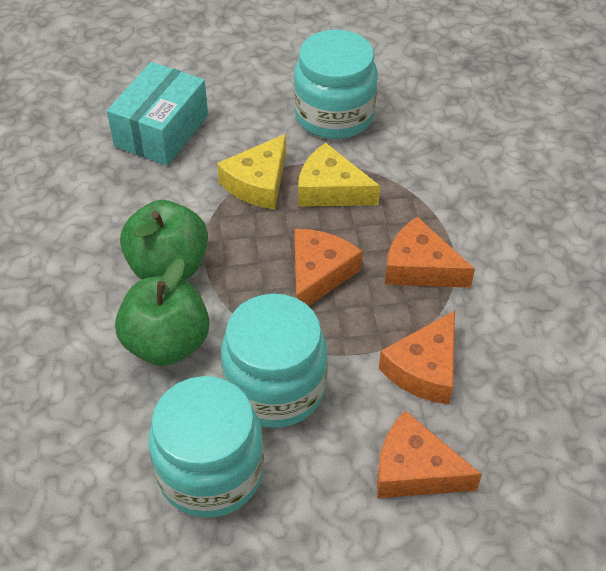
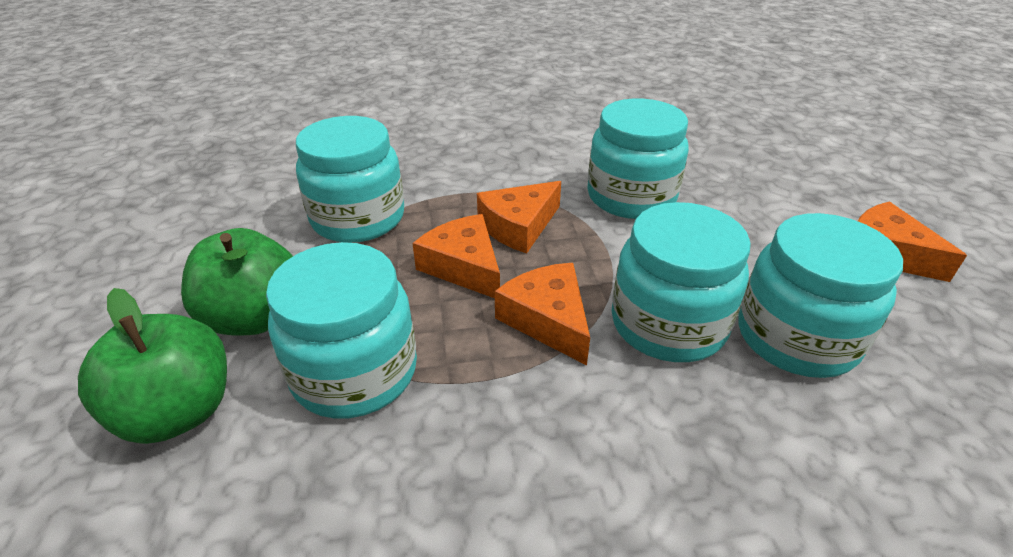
turquoise box: 1 -> 0
turquoise jar: 3 -> 5
yellow cheese: 2 -> 0

